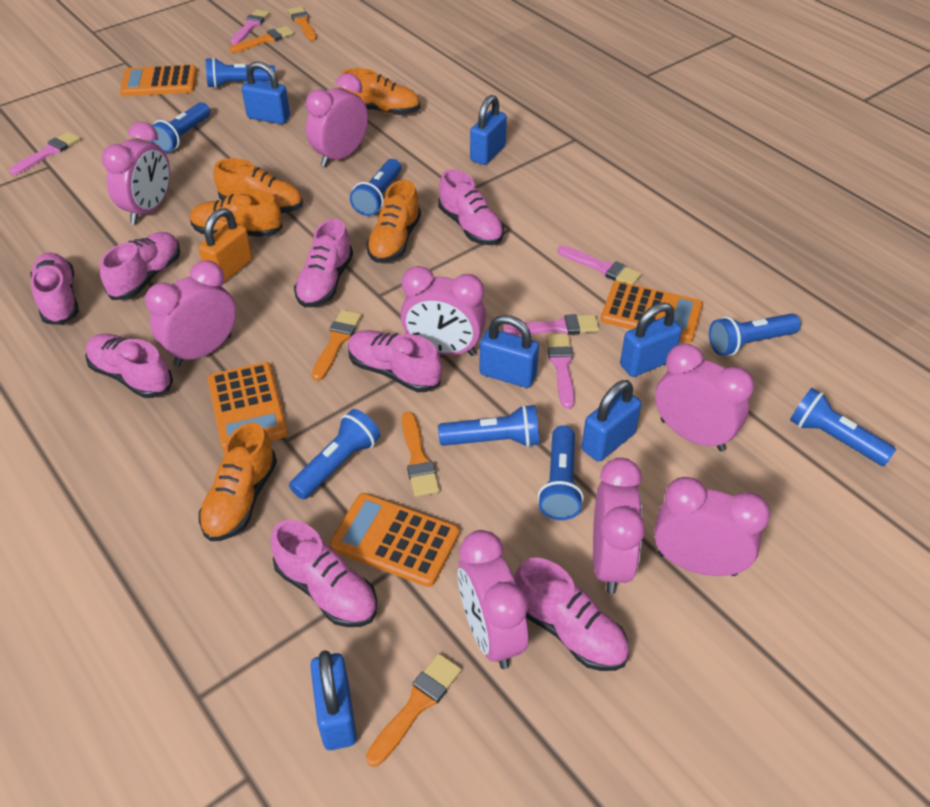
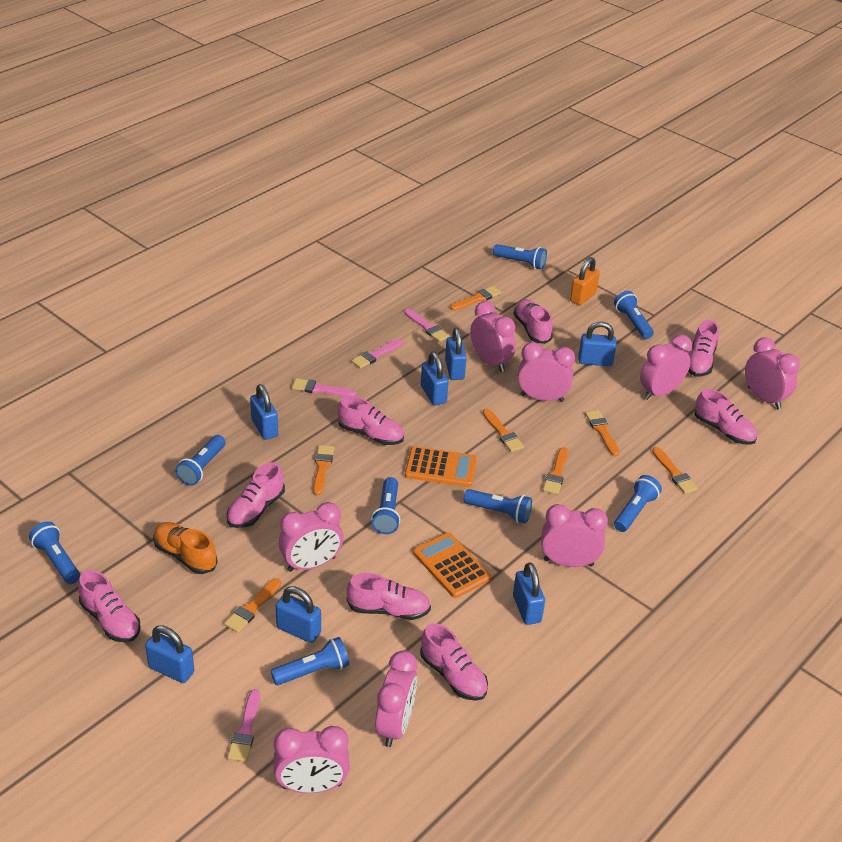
blue padlock: 6 -> 7
orange brush: 5 -> 7
orange calculator: 4 -> 2
orange shoe: 5 -> 1
pink brush: 5 -> 4

